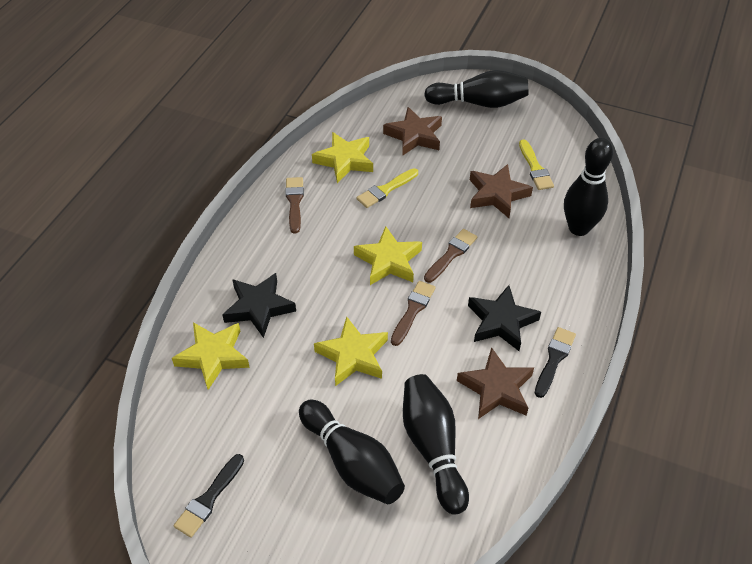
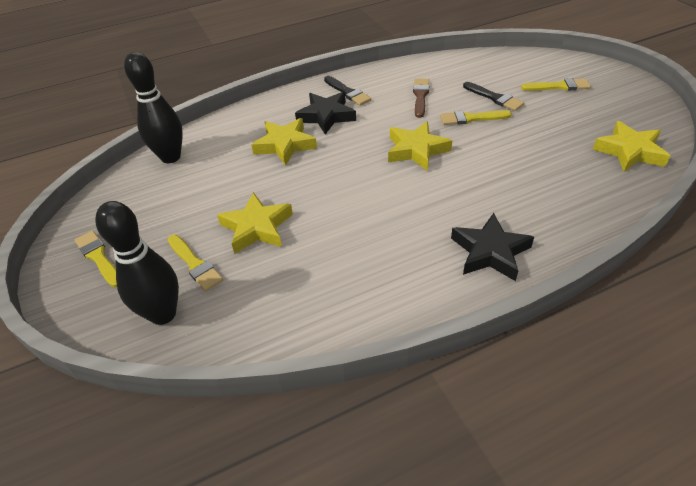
black bowling pin: 4 -> 2
brown brush: 3 -> 1
brown star: 3 -> 0
yellow brush: 2 -> 4

